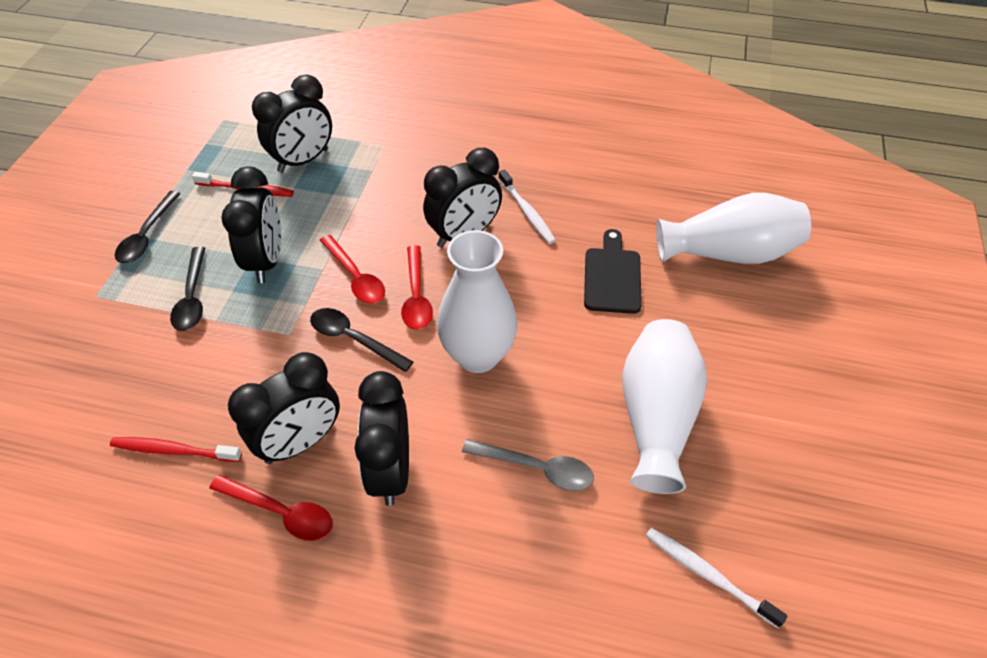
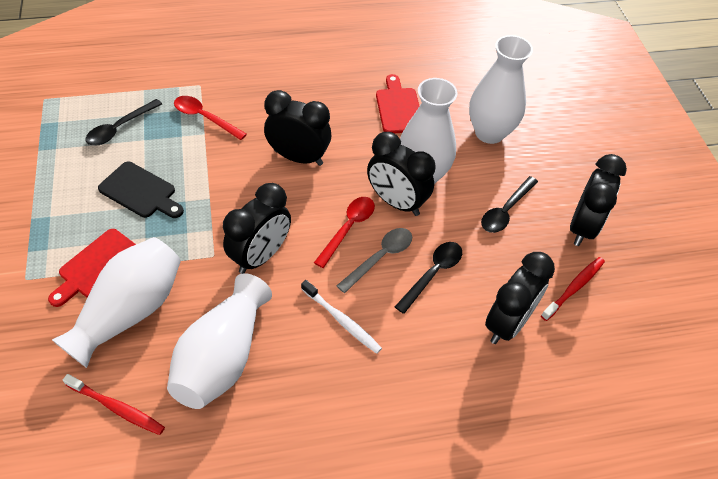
red cutting board: 0 -> 2
red spoon: 3 -> 2
white toothbrush: 2 -> 1
white vase: 3 -> 4

